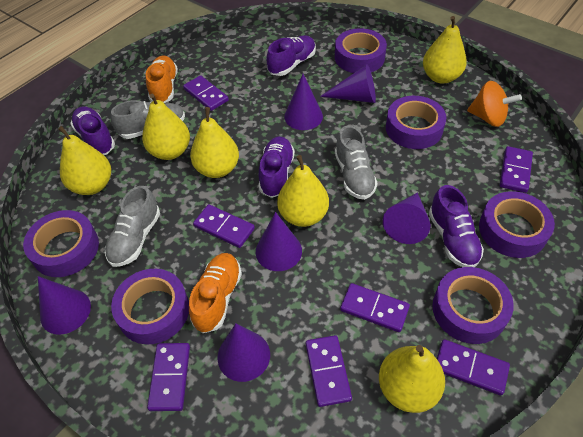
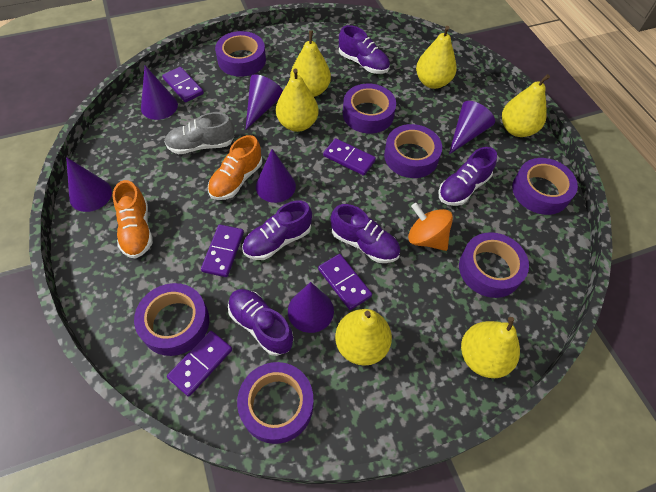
grey shoe: 3 -> 1
purple domino: 7 -> 5
purple shoe: 4 -> 5
purple tape: 6 -> 7

